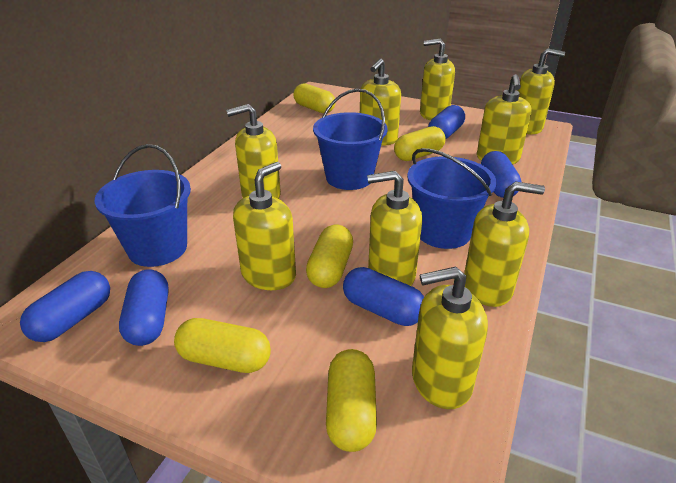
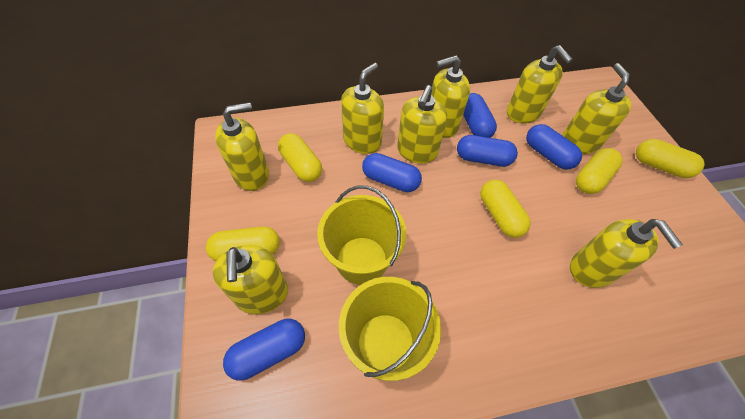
blue bucket: 3 -> 0
yellow bucket: 0 -> 2
yellow soap dispenser: 9 -> 8

